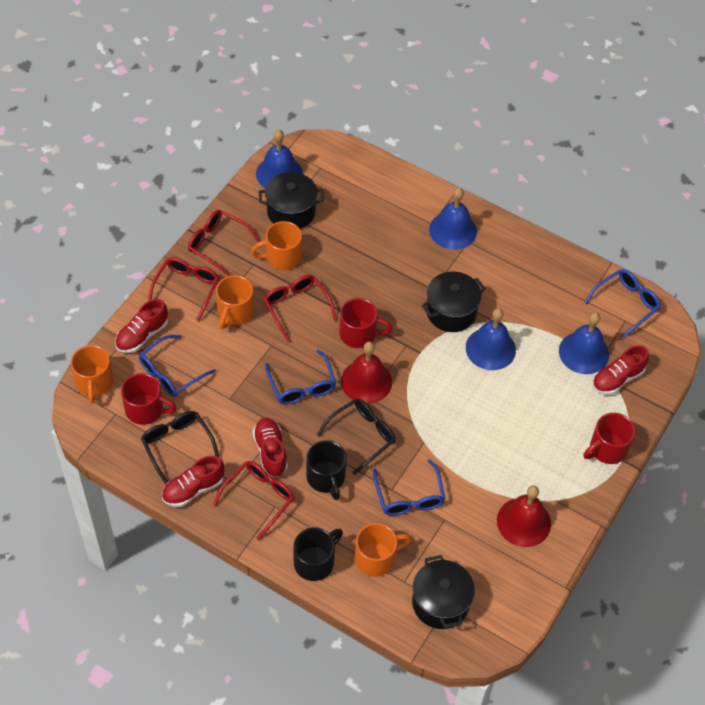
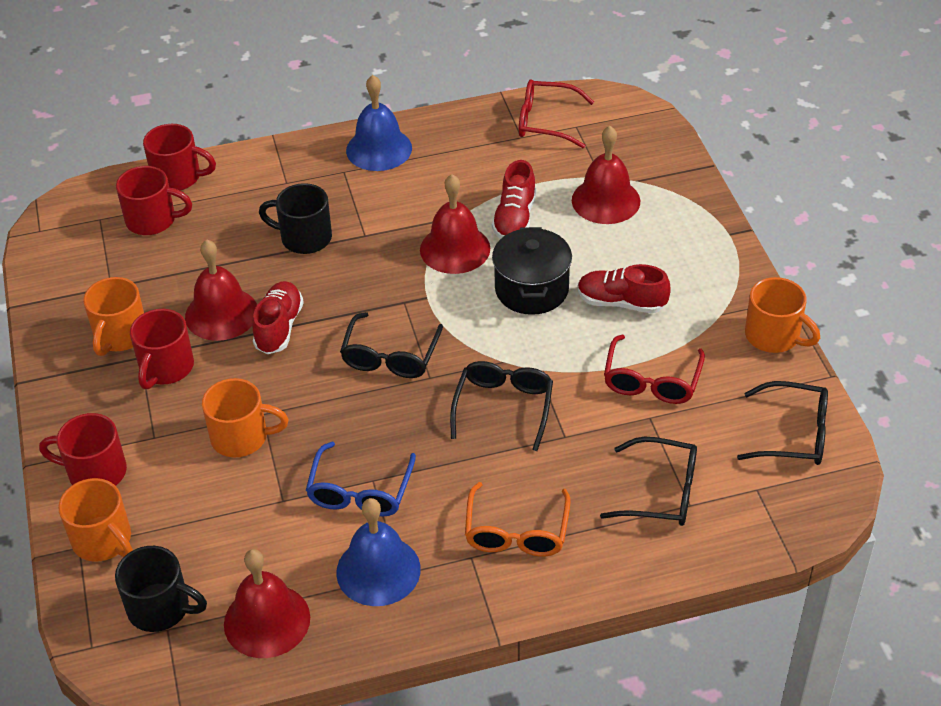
black glasses: 2 -> 4
black pot: 3 -> 1
blue bell: 4 -> 2
blue glasses: 4 -> 1
orange glasses: 0 -> 1
red bell: 2 -> 4
red glasses: 4 -> 2
red mug: 3 -> 4
red shoe: 4 -> 3

